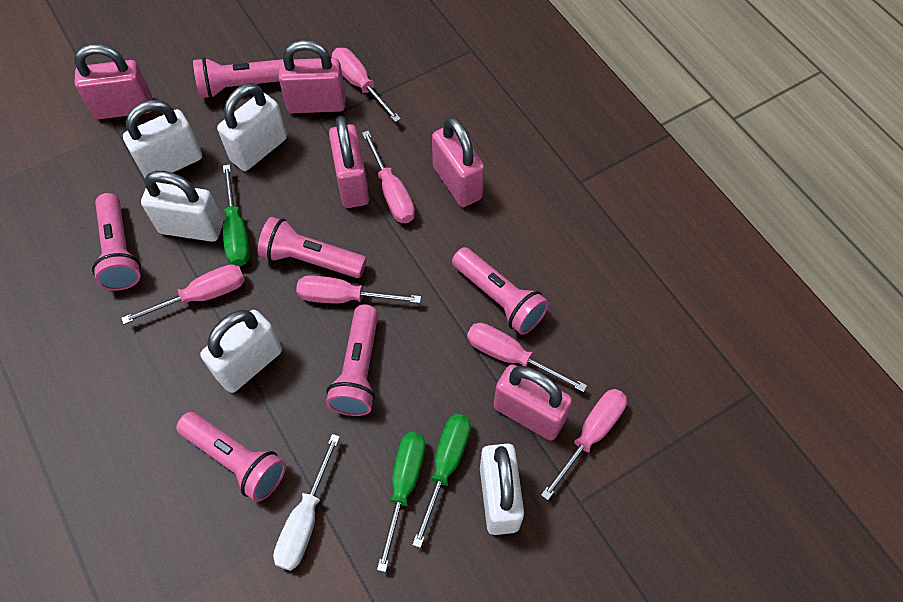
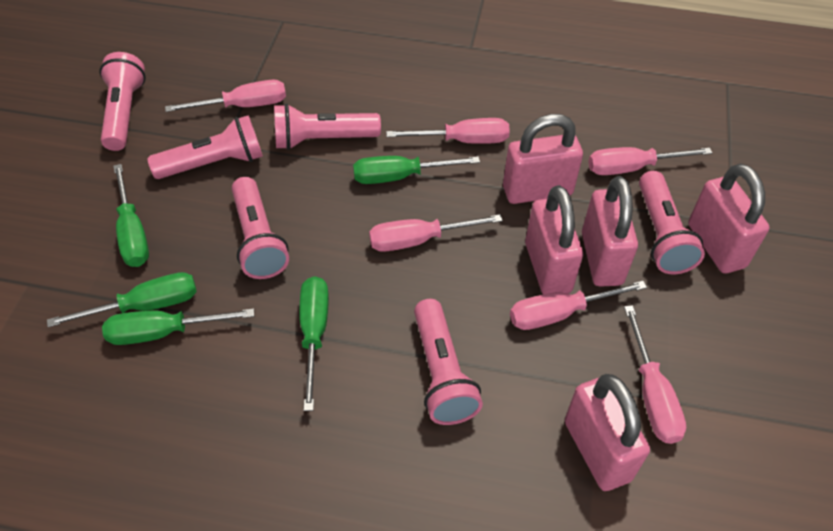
green screwdriver: 3 -> 5
white padlock: 5 -> 0
white screwdriver: 1 -> 0

